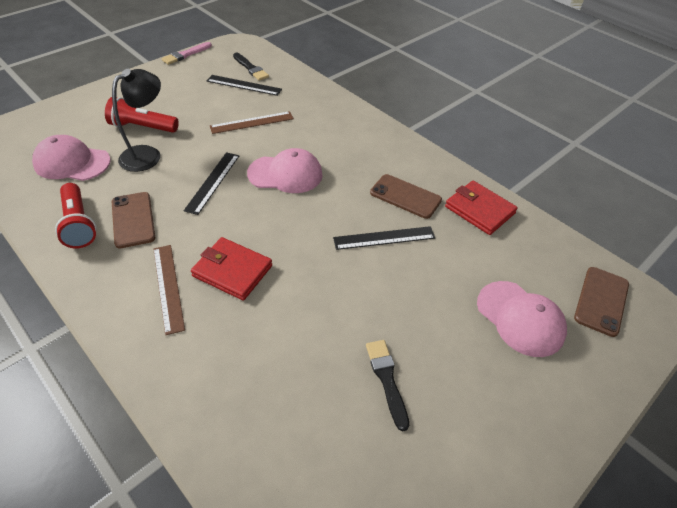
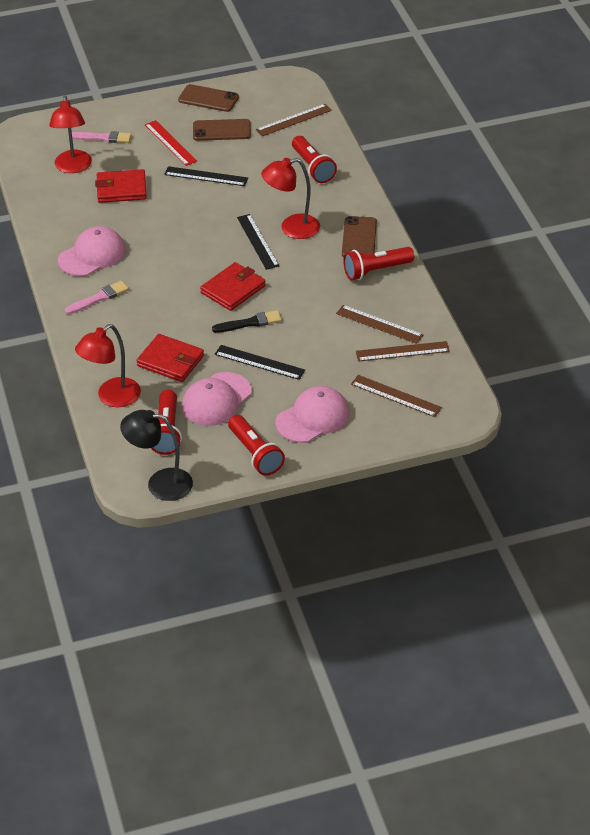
black brush: 2 -> 1
brown ruler: 2 -> 4
pink brush: 1 -> 2
red flashlight: 2 -> 4
red lamp: 0 -> 3
red ruler: 0 -> 1
red wallet: 2 -> 3

